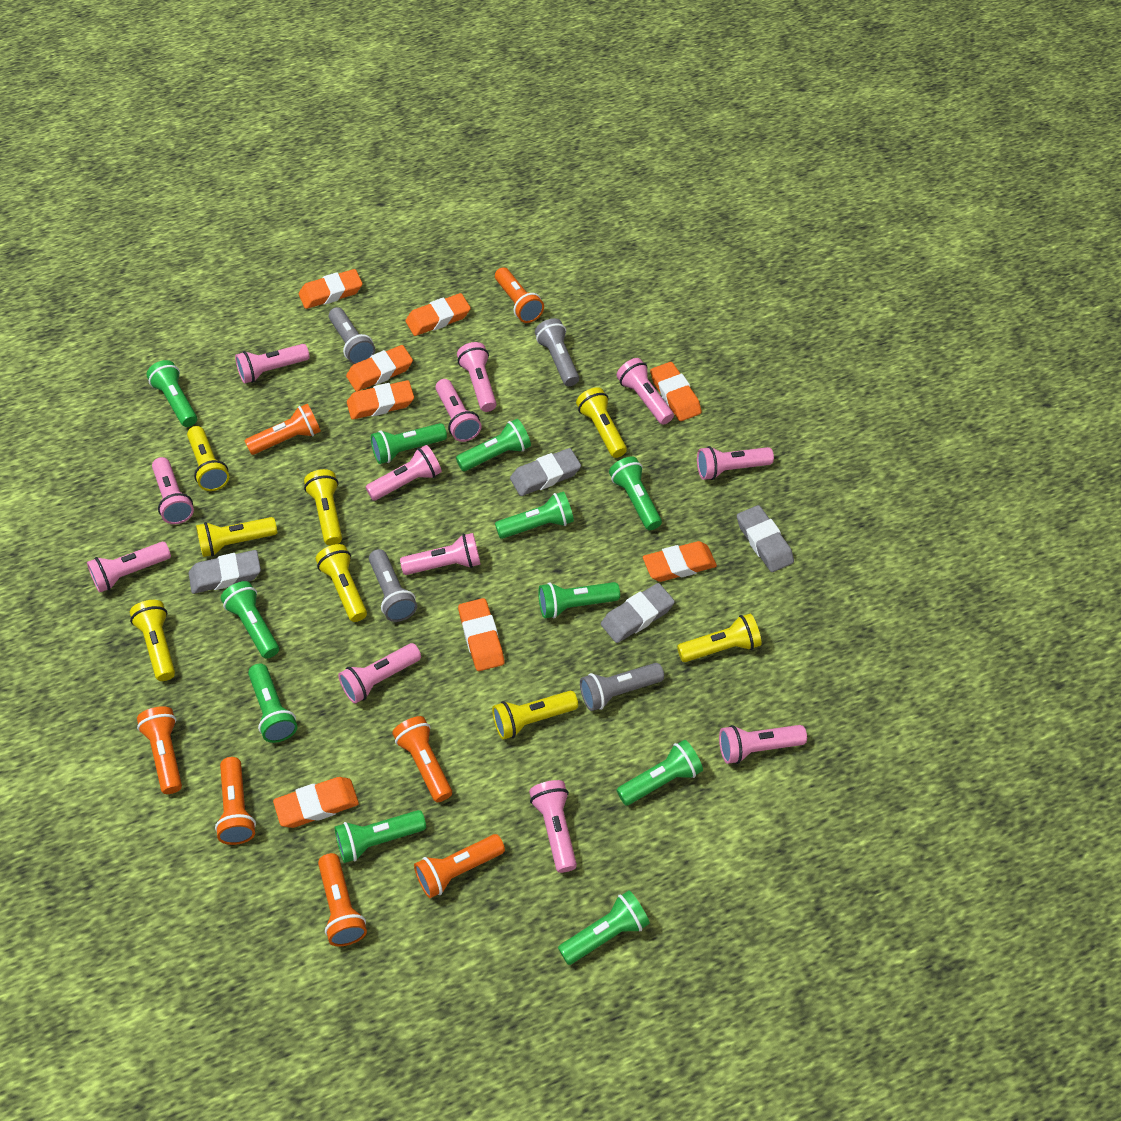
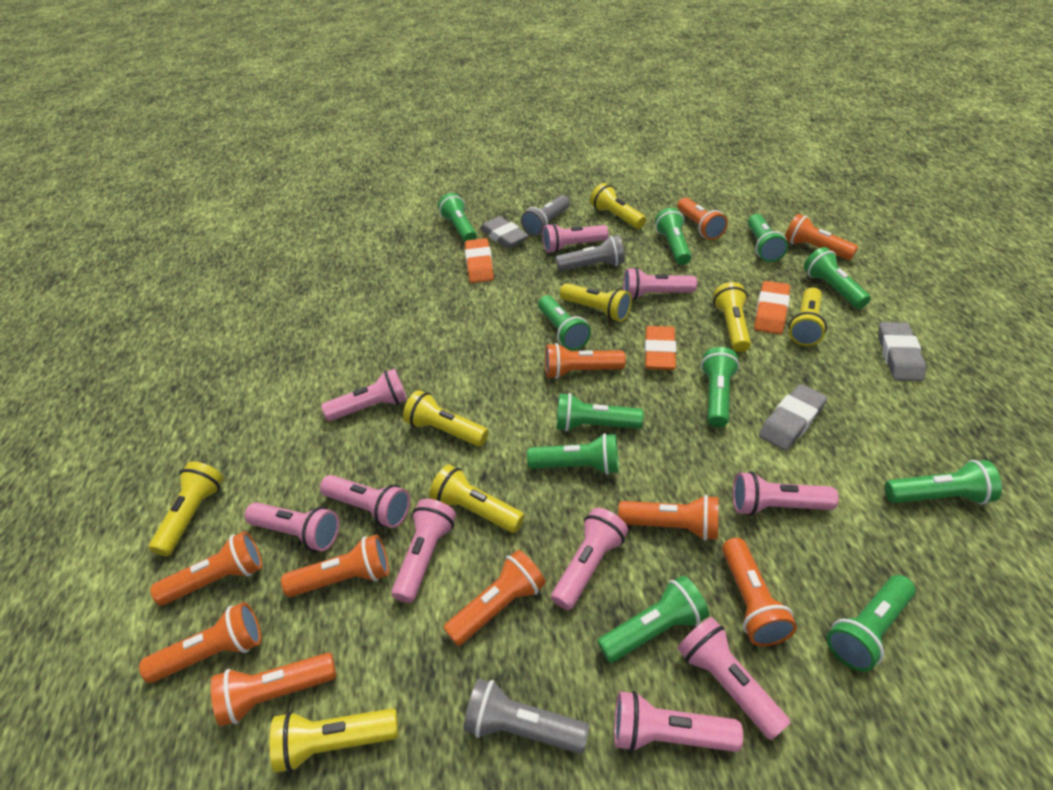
grey eraser: 4 -> 3
grey flashlight: 4 -> 3
orange eraser: 8 -> 3
orange flashlight: 7 -> 10
pink flashlight: 12 -> 10

